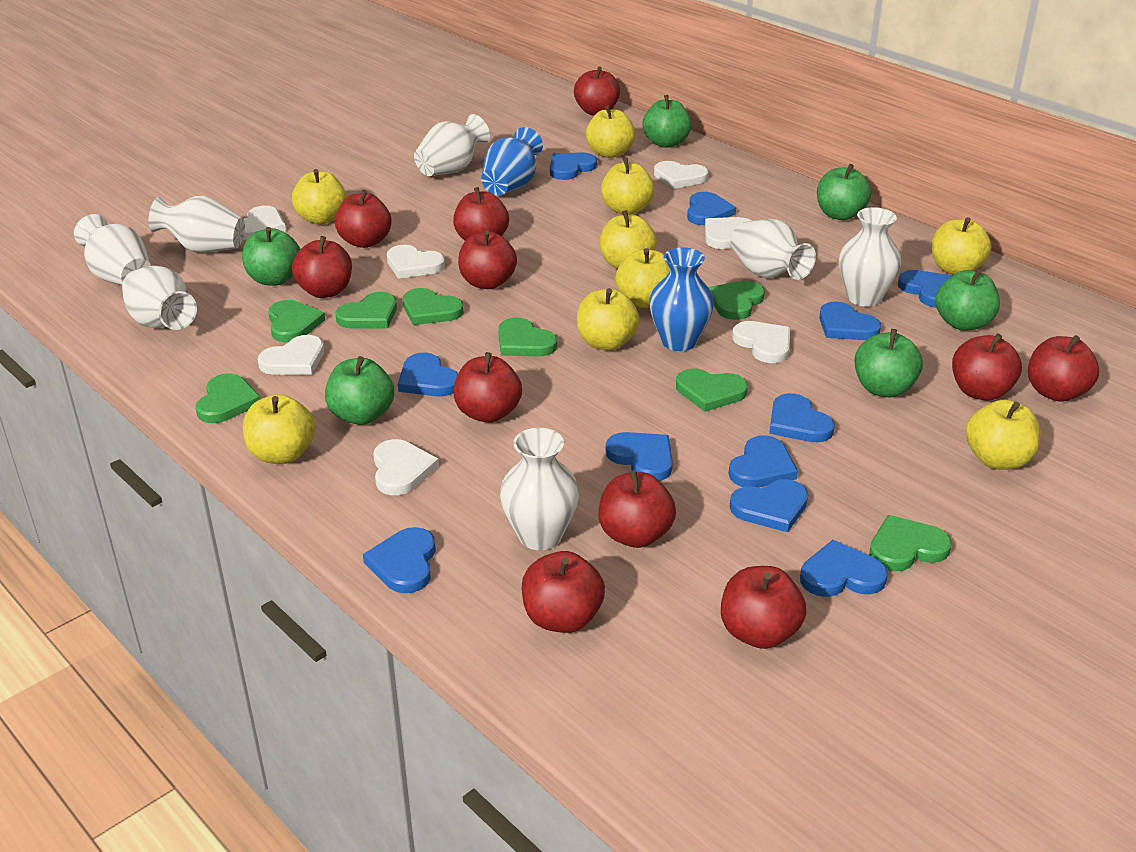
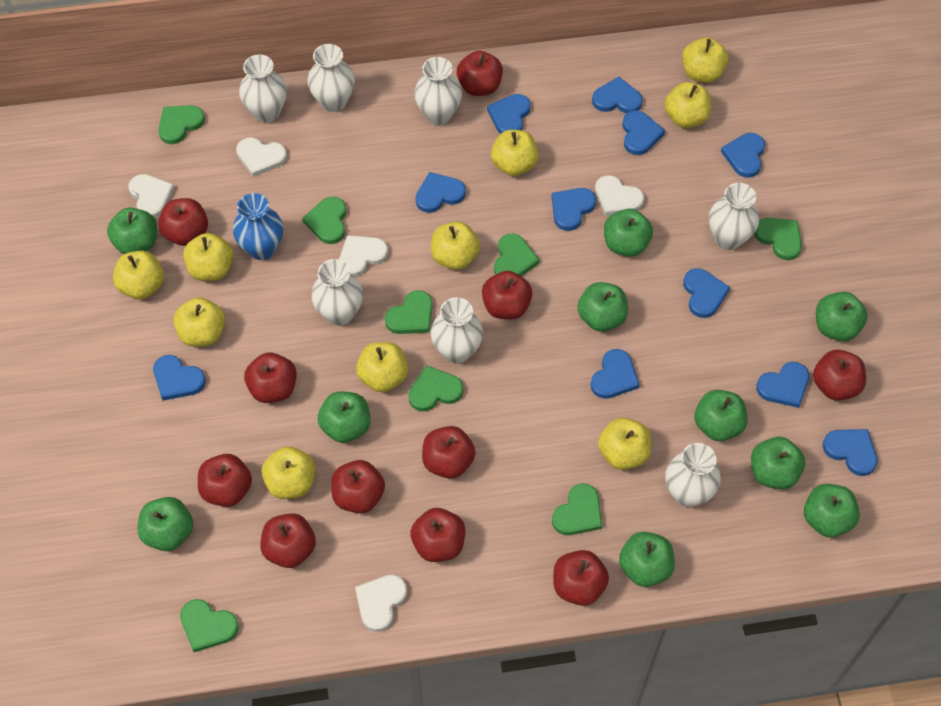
blue vase: 2 -> 1
green apple: 6 -> 10
white heart: 7 -> 5
yellow apple: 9 -> 10

